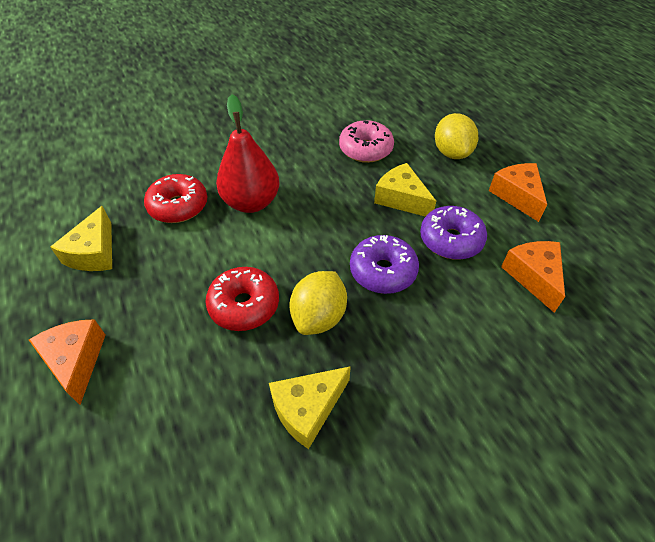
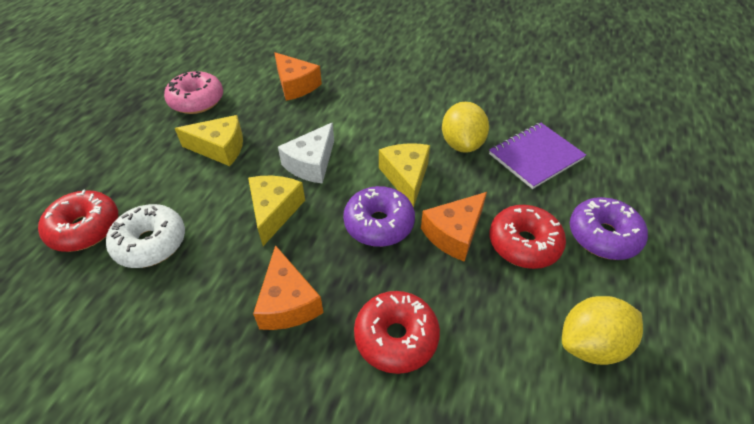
purple notebook: 0 -> 1
red donut: 2 -> 3
red pear: 1 -> 0
white cheese: 0 -> 1
white donut: 0 -> 1

